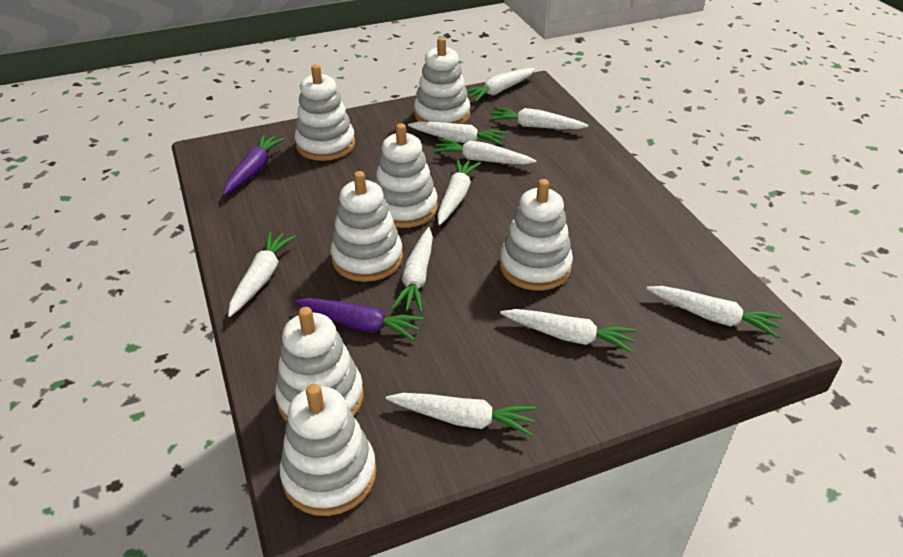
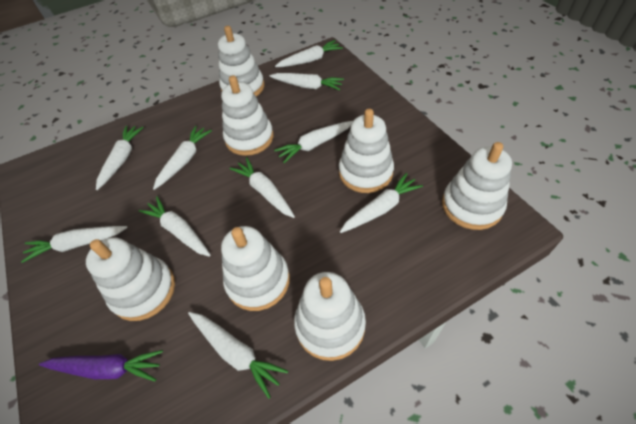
purple carrot: 2 -> 1

